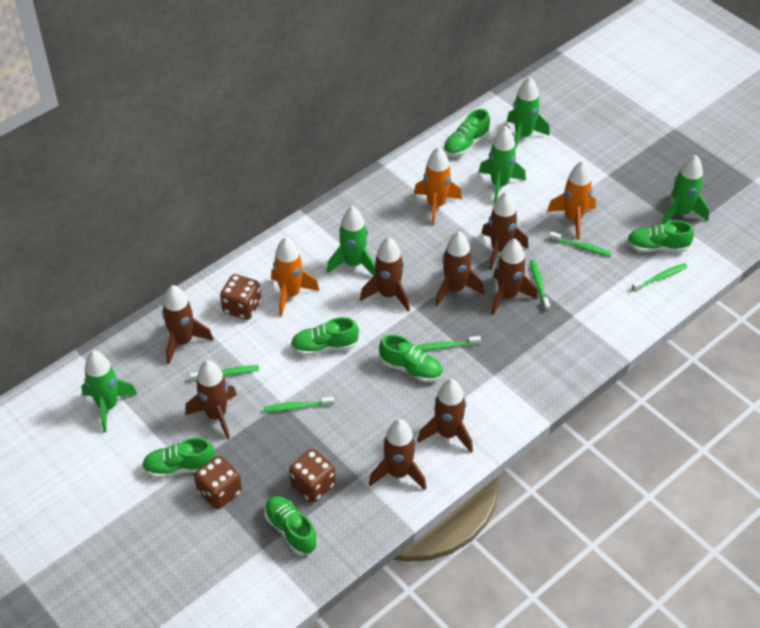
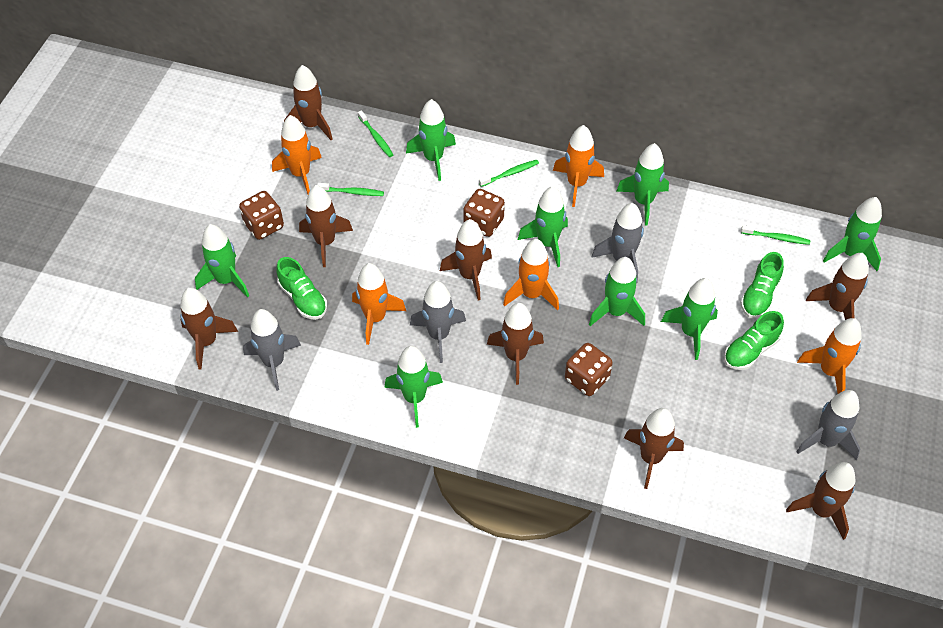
green rocket: 5 -> 8
green shoe: 6 -> 3
green toothbrush: 6 -> 4
grey rocket: 0 -> 4
orange rocket: 3 -> 5

